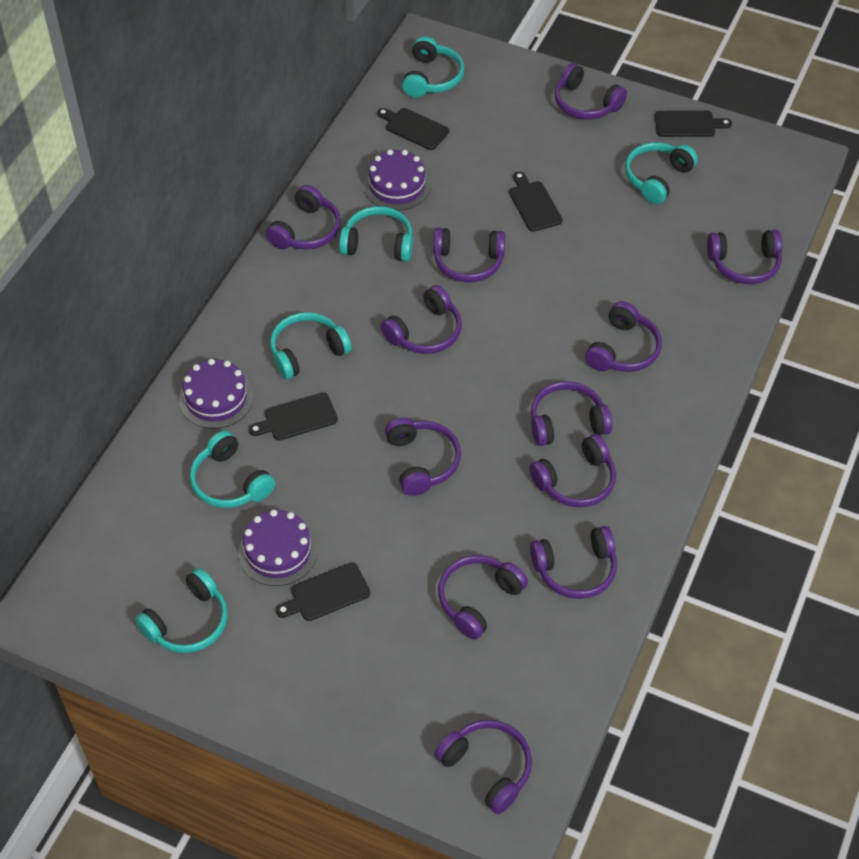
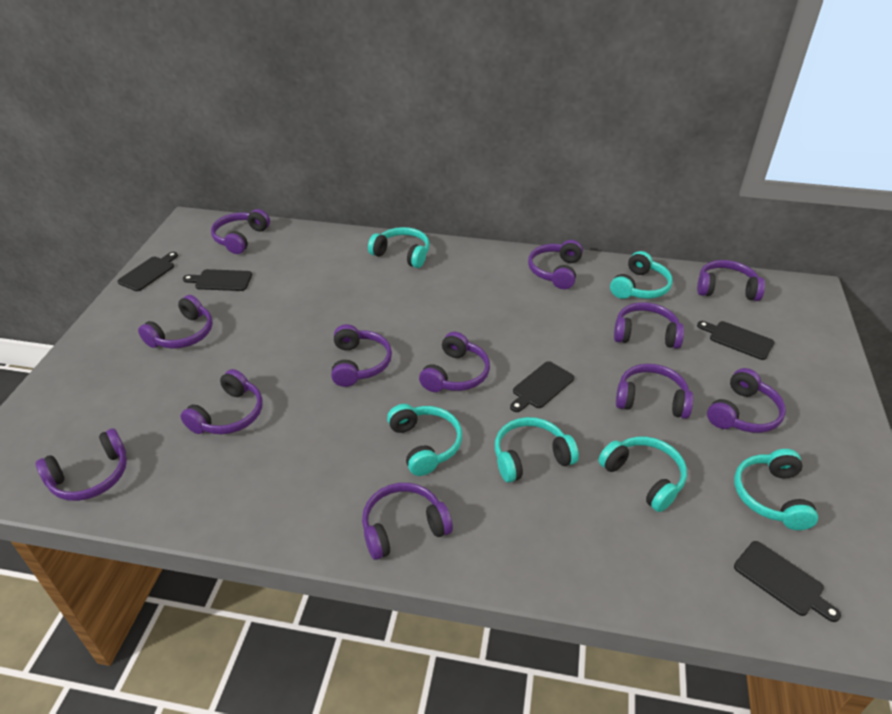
purple cake: 3 -> 0

